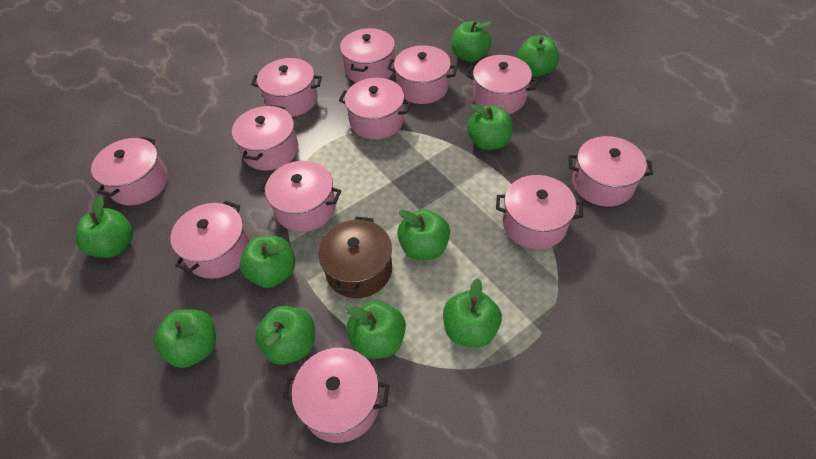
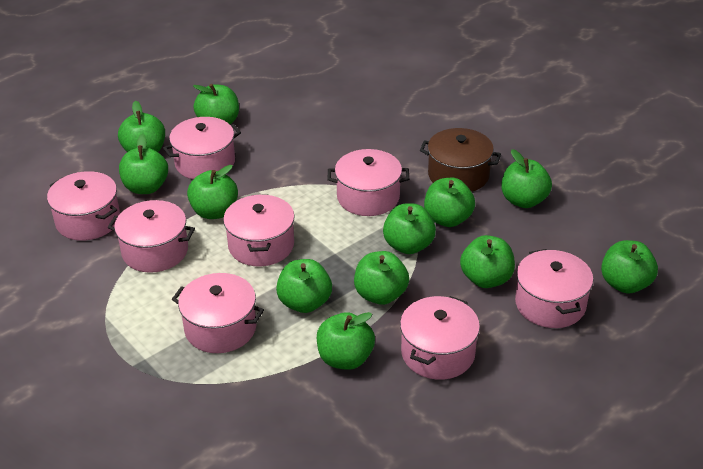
green apple: 10 -> 12
pink pot: 12 -> 8

